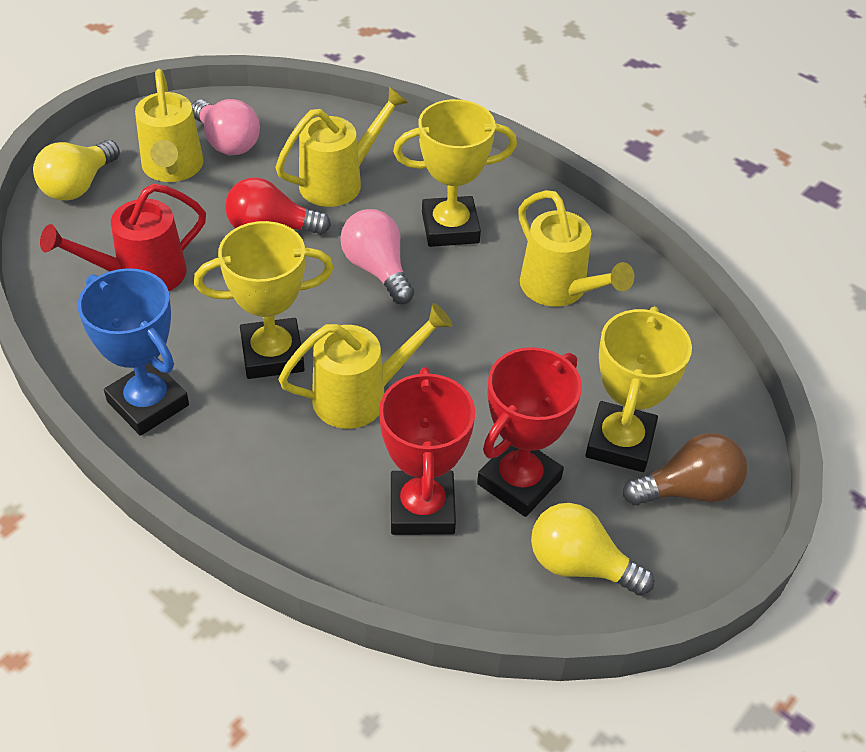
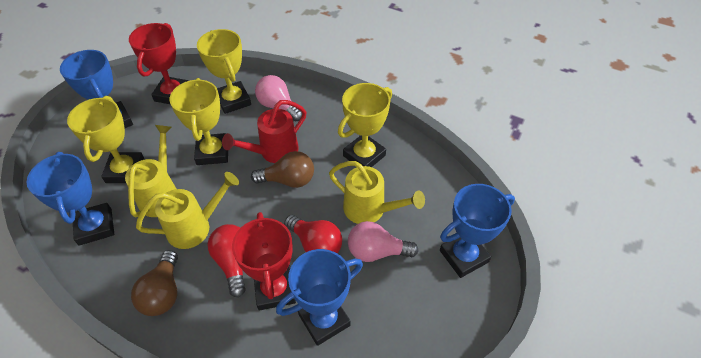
blue trophy: 1 -> 4
brown light bulb: 1 -> 2
red light bulb: 1 -> 2
yellow light bulb: 2 -> 0
yellow trophy: 3 -> 4
yellow watering can: 4 -> 3

